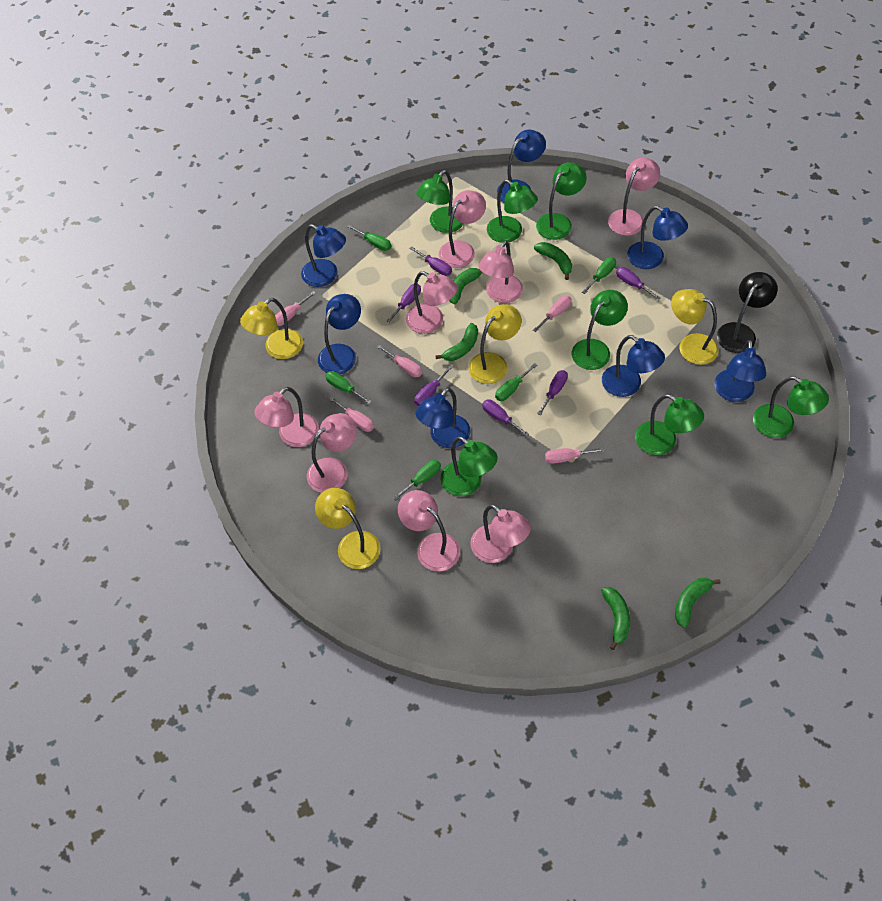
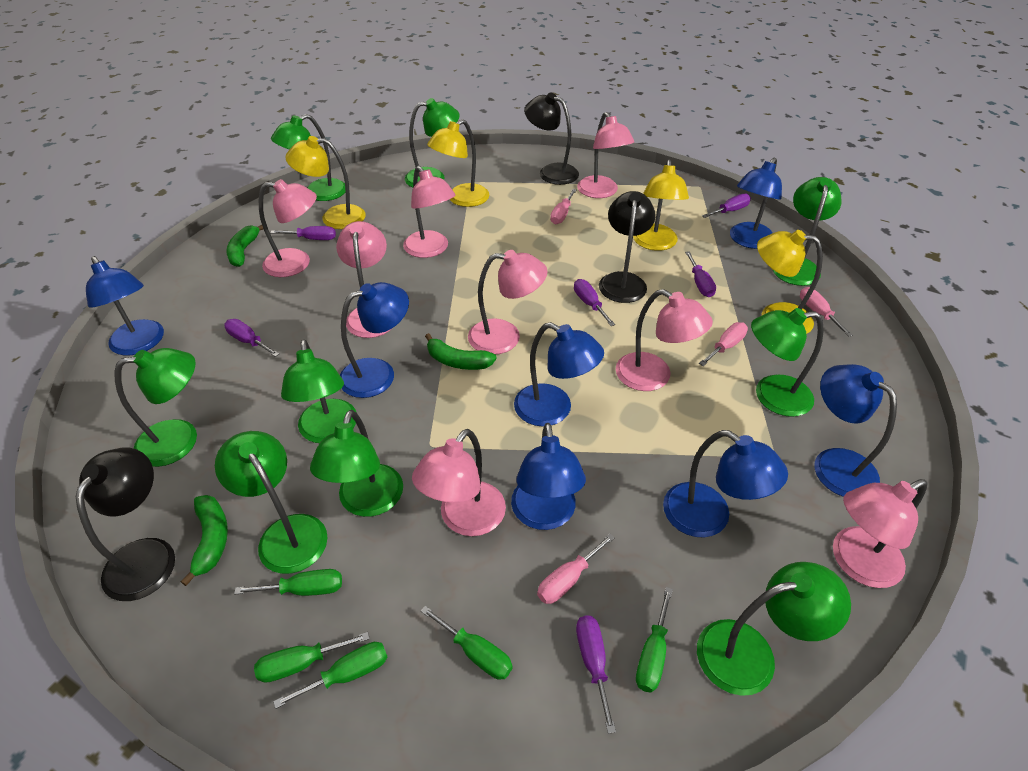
black lamp: 1 -> 3
green banana: 5 -> 3
green lamp: 7 -> 9
pink screwdriver: 5 -> 4

